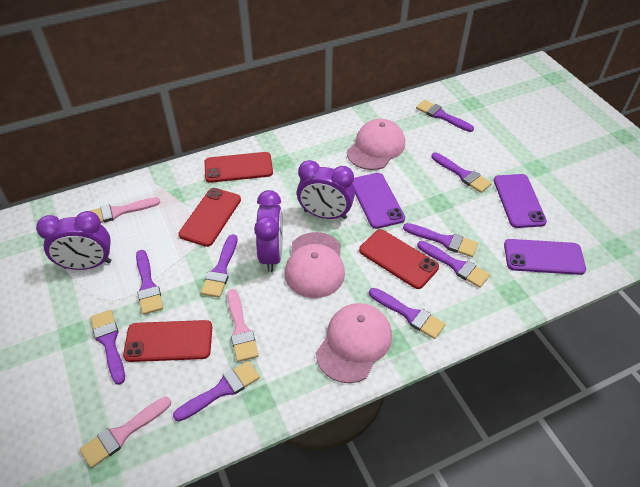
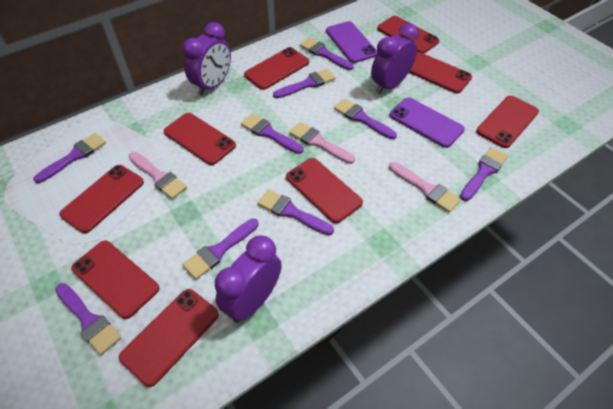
pink cap: 3 -> 0
purple phone: 3 -> 2
red phone: 4 -> 9

